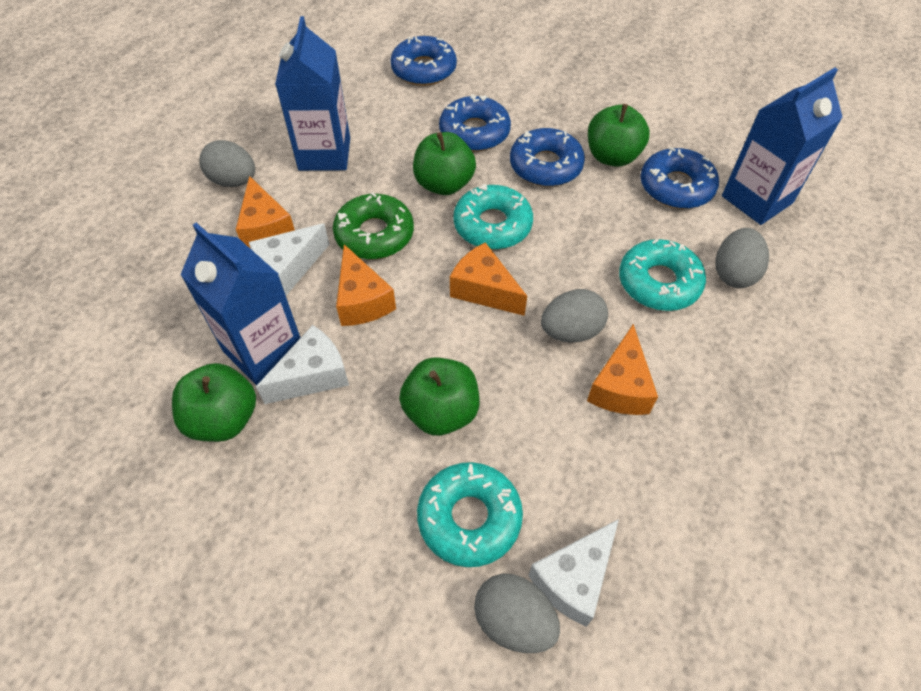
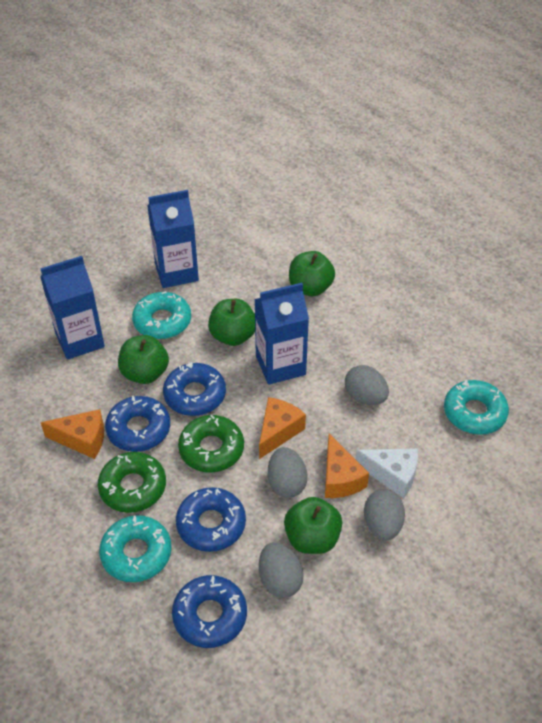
green donut: 1 -> 2
orange cheese: 4 -> 3
white cheese: 3 -> 1

